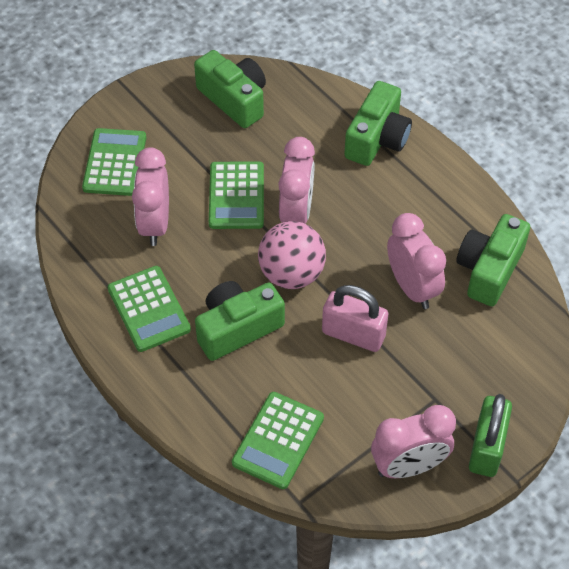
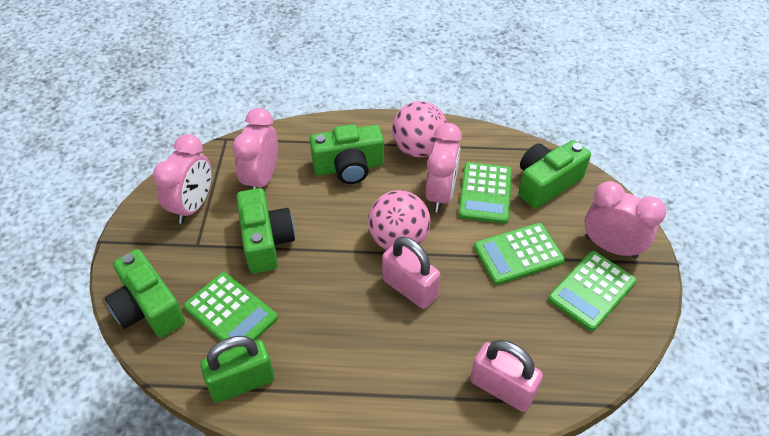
pink ball: 1 -> 2
pink padlock: 1 -> 2

